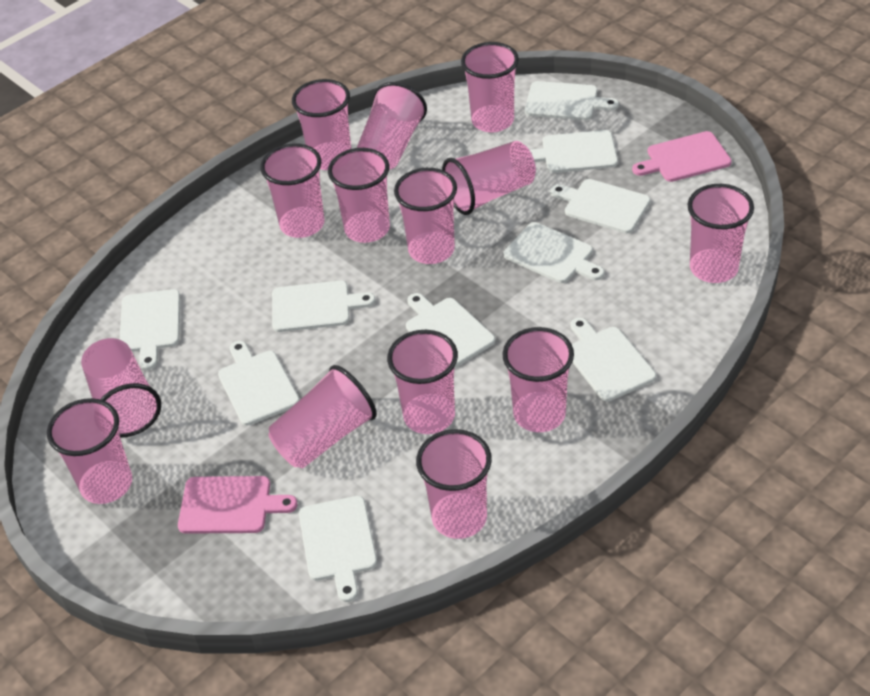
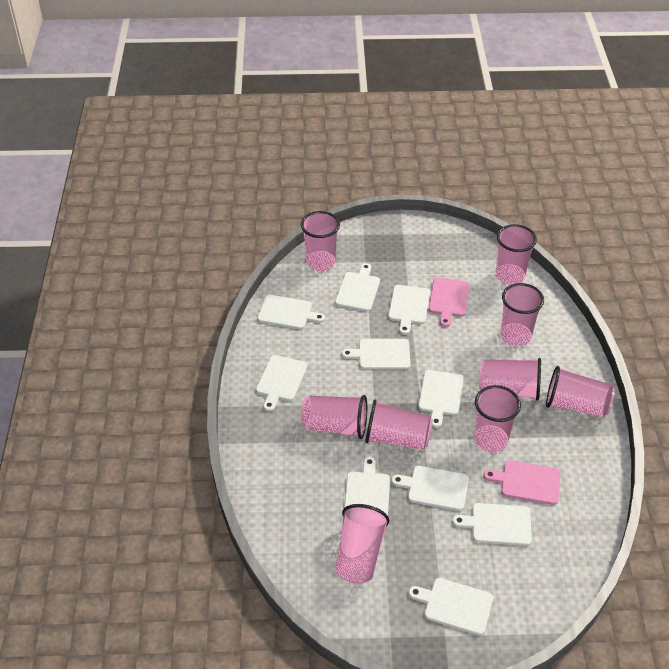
pink cup: 14 -> 9

